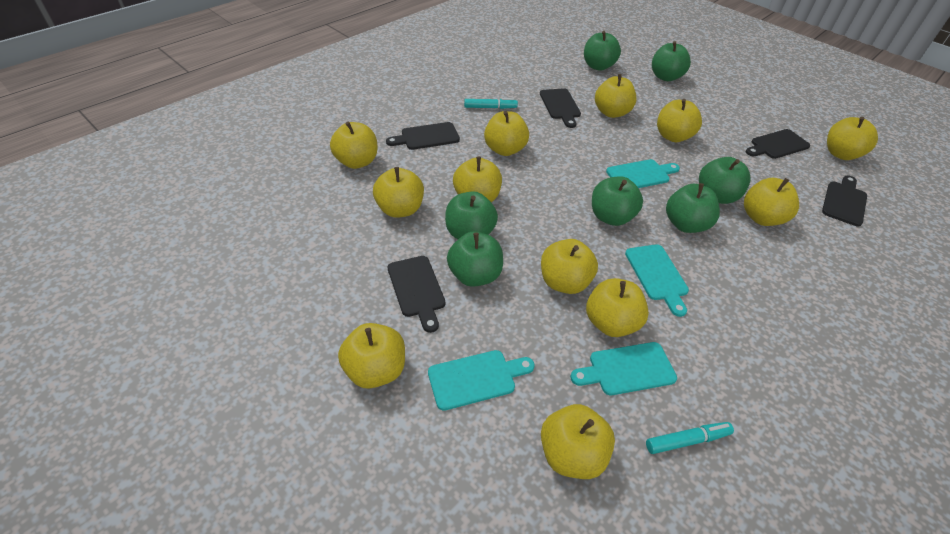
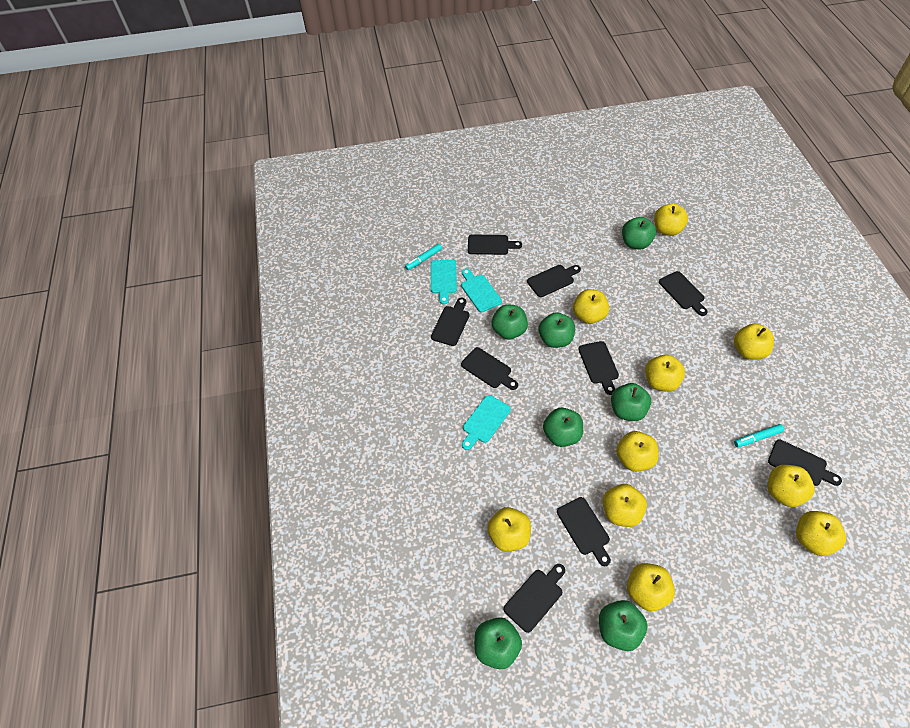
black cutting board: 5 -> 9
turquoise cutting board: 4 -> 3
yellow apple: 12 -> 10

